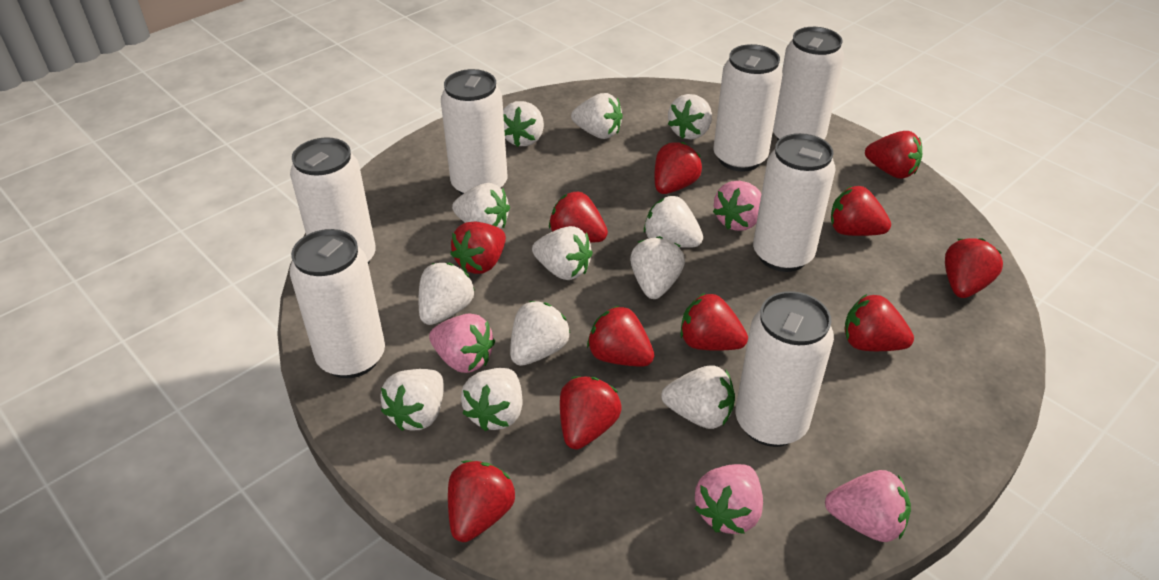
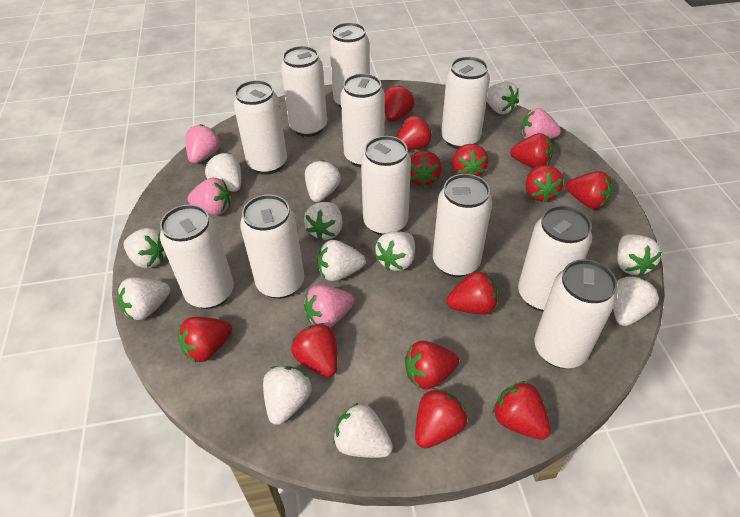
red strawberry: 11 -> 13
white can: 7 -> 11

